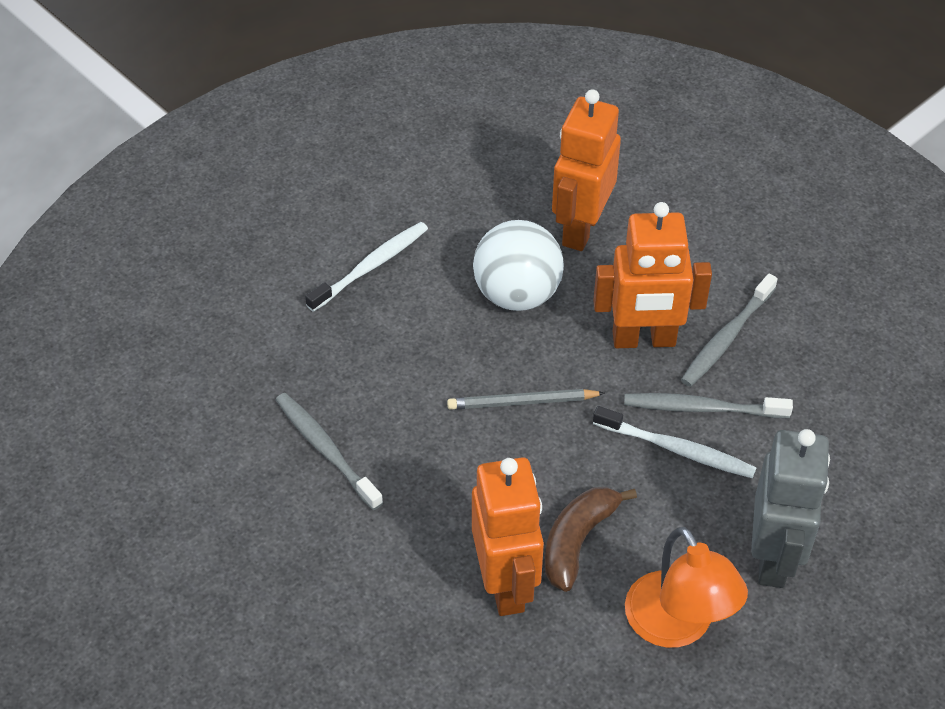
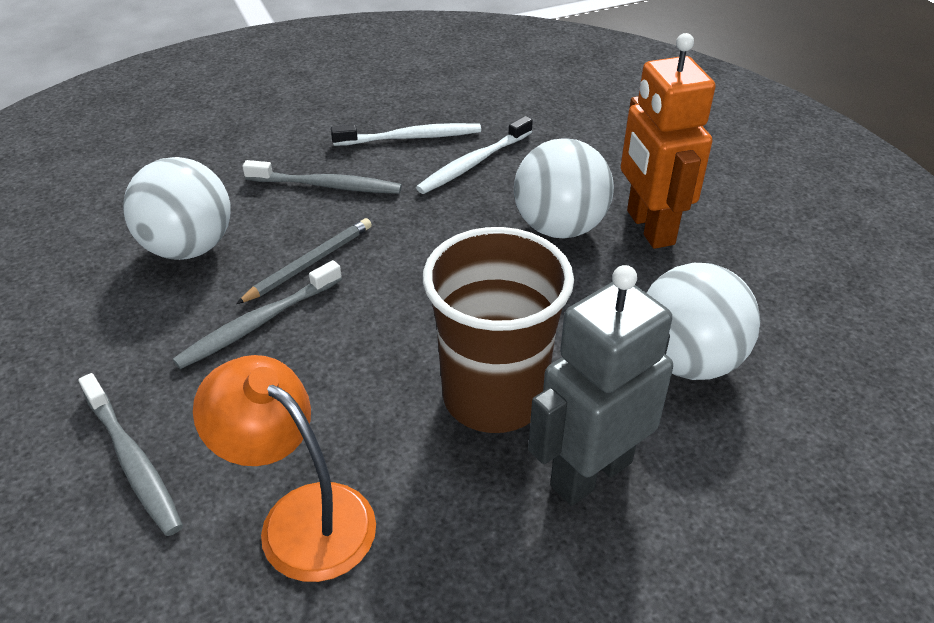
brown banana: 1 -> 0
brown cup: 0 -> 1
orange robot: 3 -> 1
white ball: 1 -> 3

